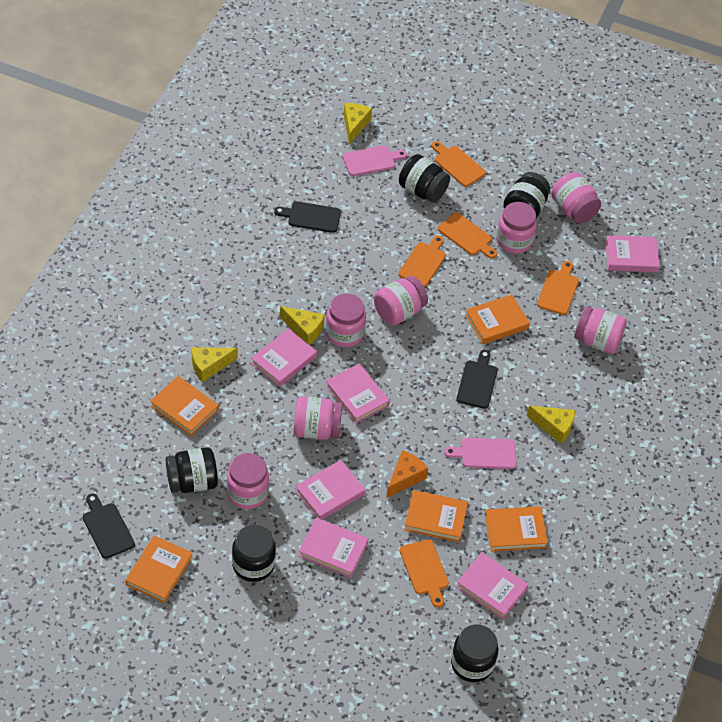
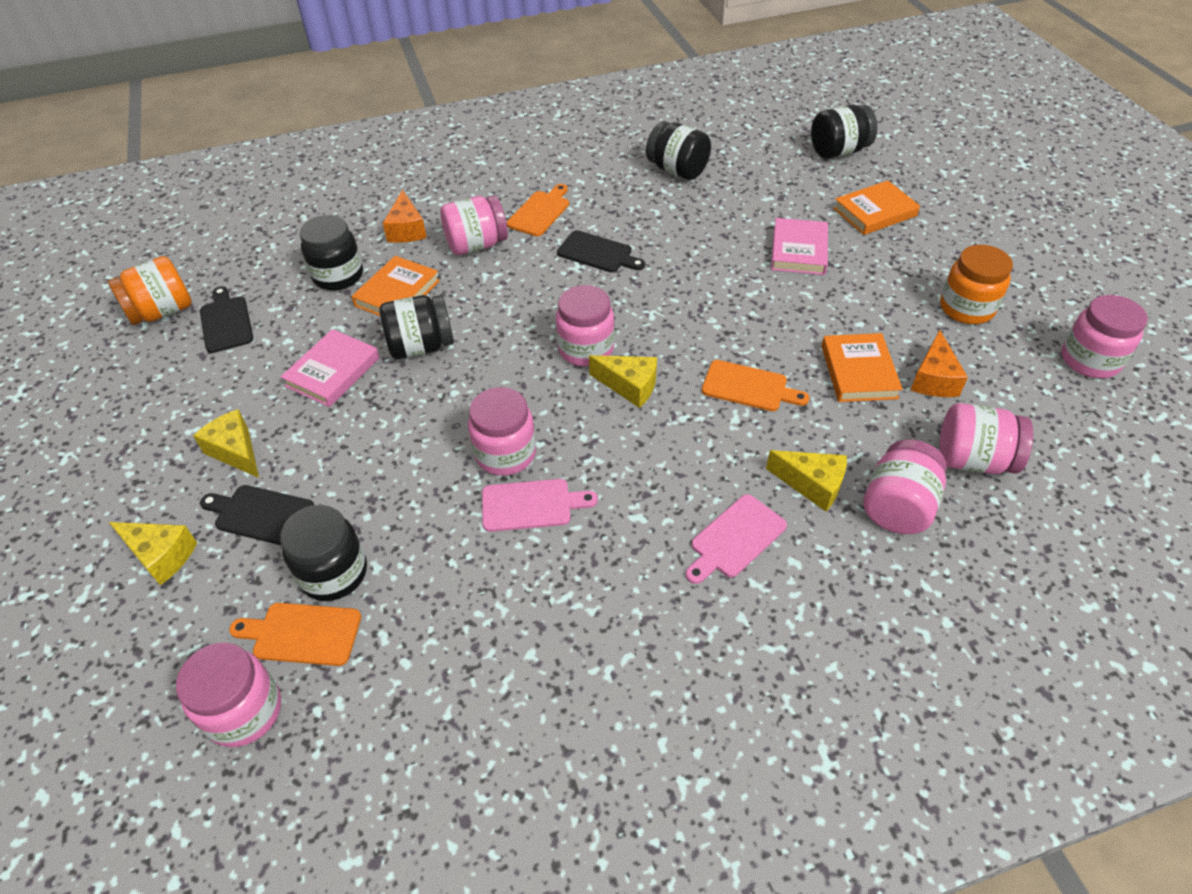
orange book: 5 -> 3
orange cheese: 1 -> 2
orange cutting board: 5 -> 3
orange jar: 0 -> 2
pink book: 6 -> 2

